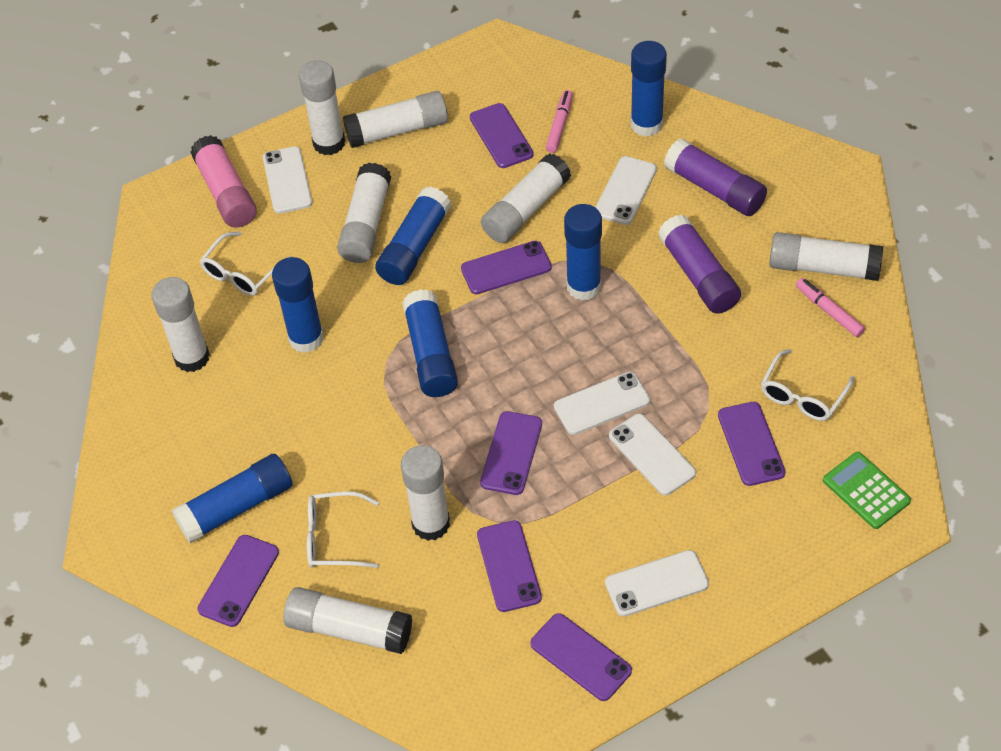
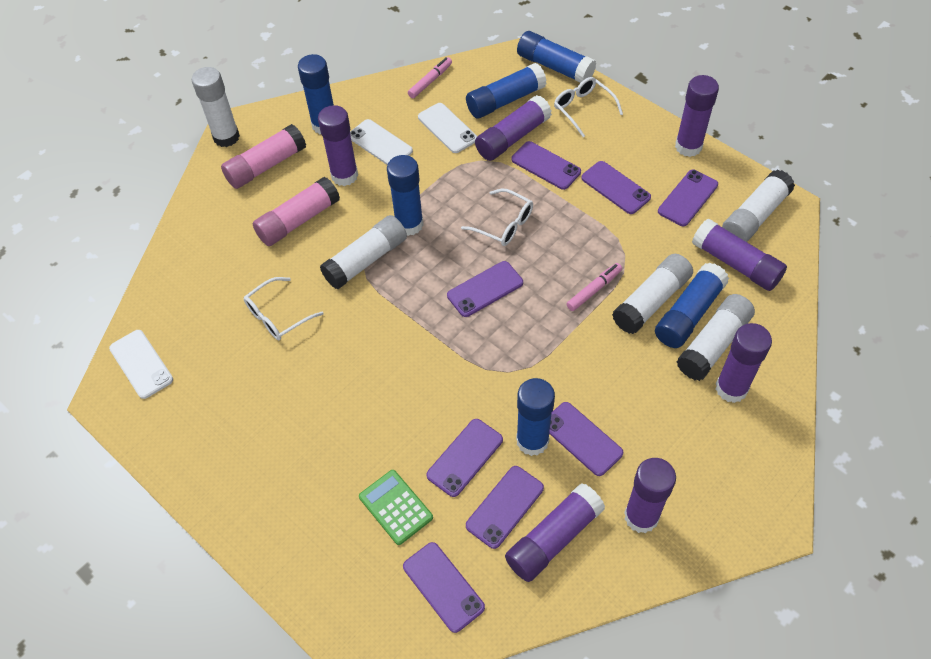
pink glue stick: 1 -> 2
purple glue stick: 2 -> 7
purple phone: 7 -> 8
white glue stick: 8 -> 5
white phone: 5 -> 3

